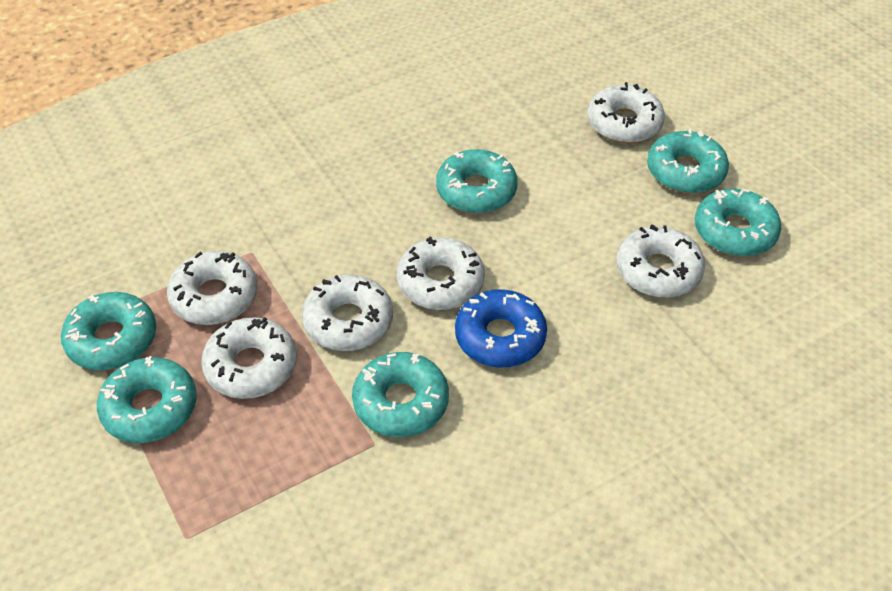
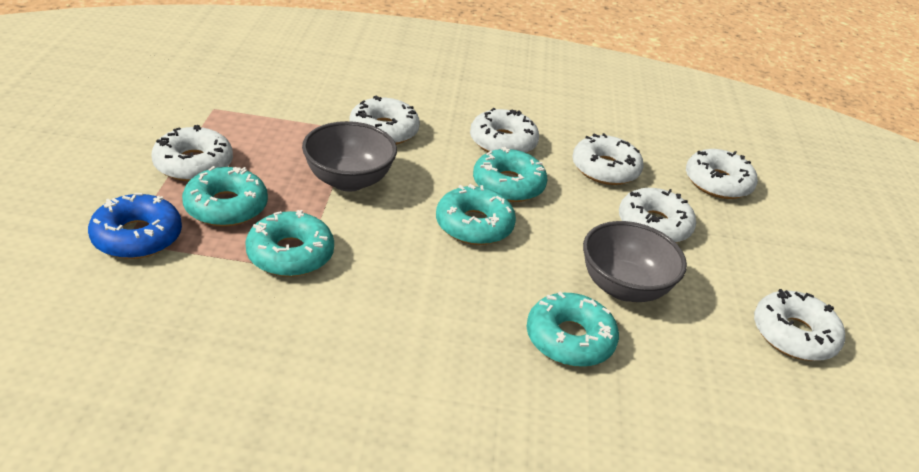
grey bowl: 0 -> 2
turquoise donut: 6 -> 5
white donut: 6 -> 7

